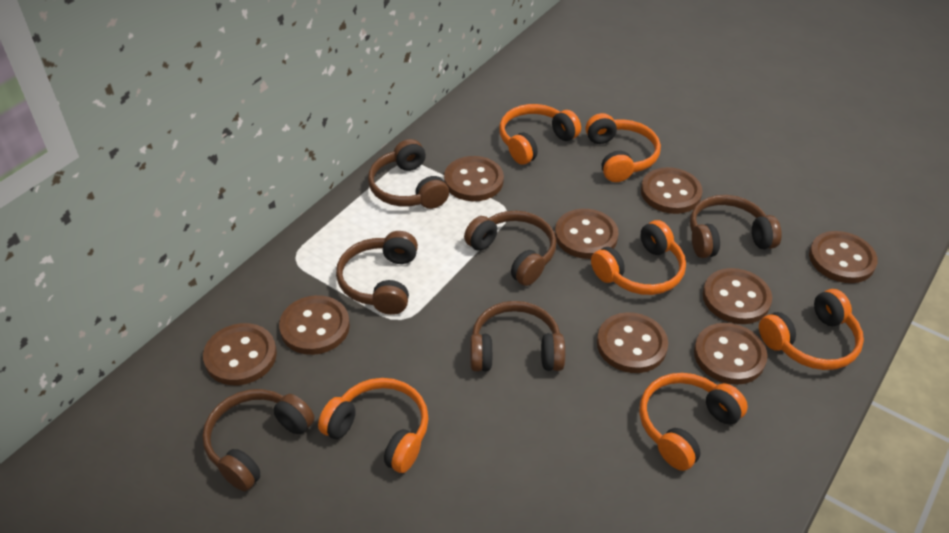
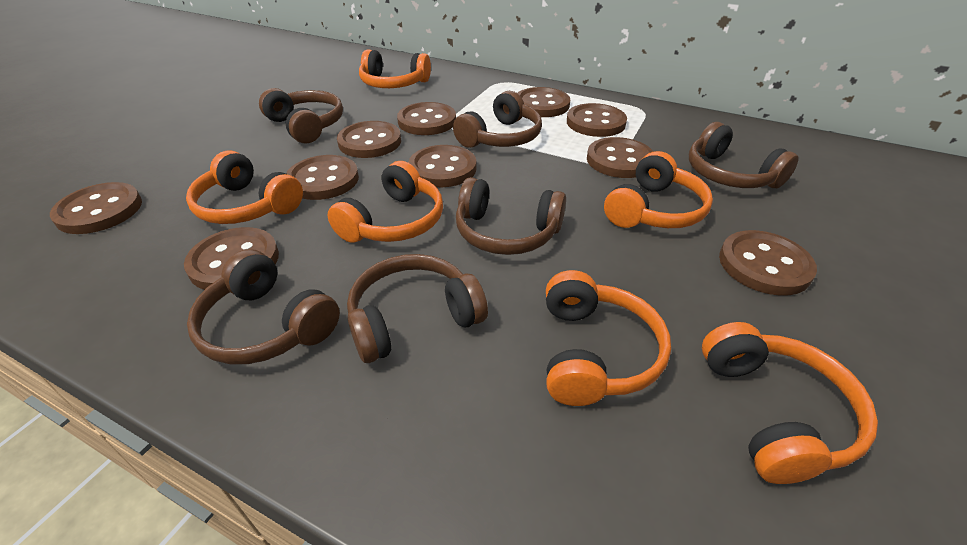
brown button: 9 -> 10

